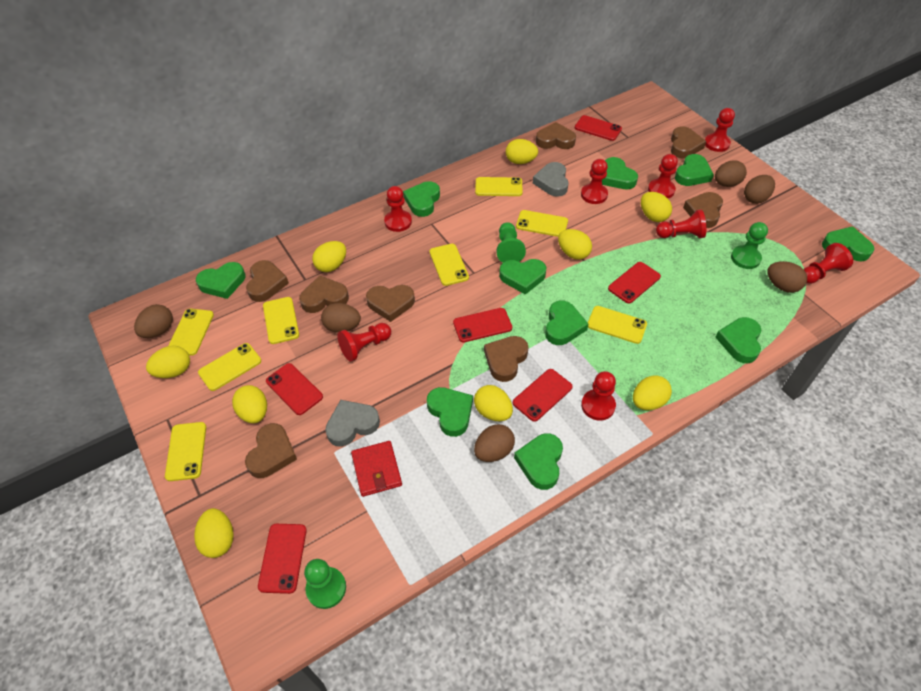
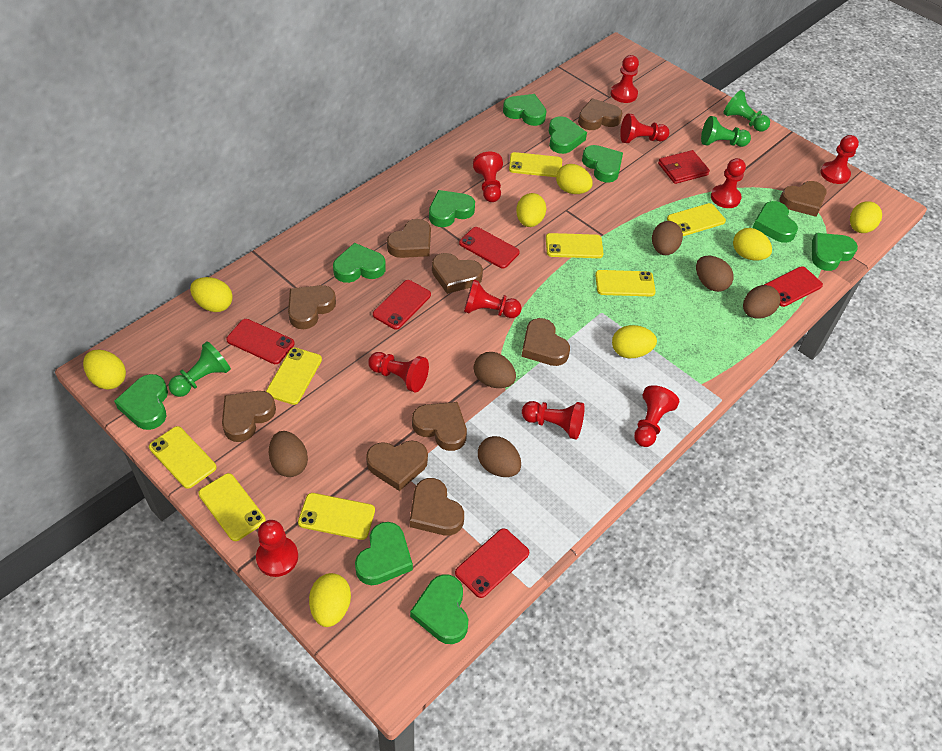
brown heart: 8 -> 10
grey heart: 2 -> 0
red pawn: 8 -> 10
red phone: 6 -> 5
yellow egg: 9 -> 8

